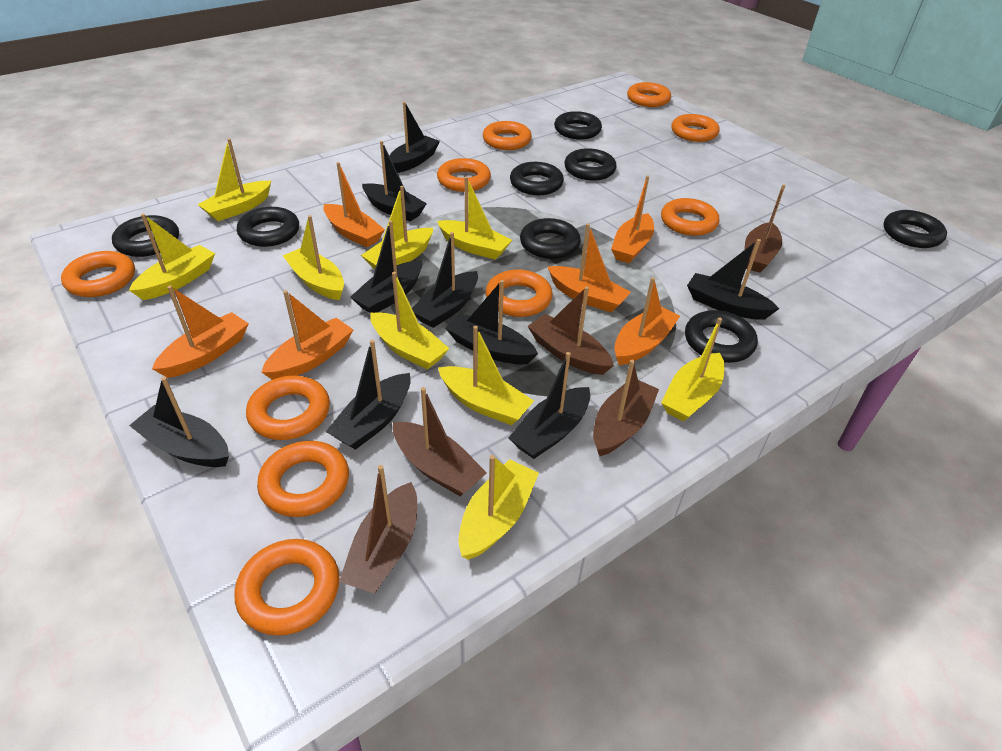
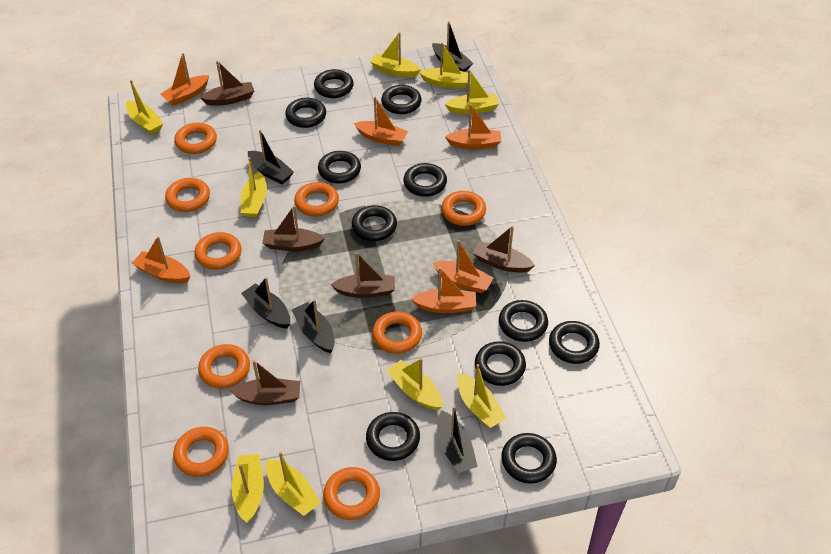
black boat: 9 -> 5
black ring: 8 -> 11
orange ring: 10 -> 9

